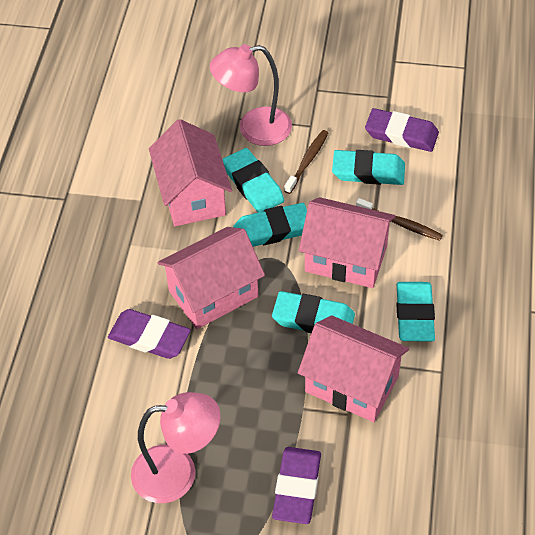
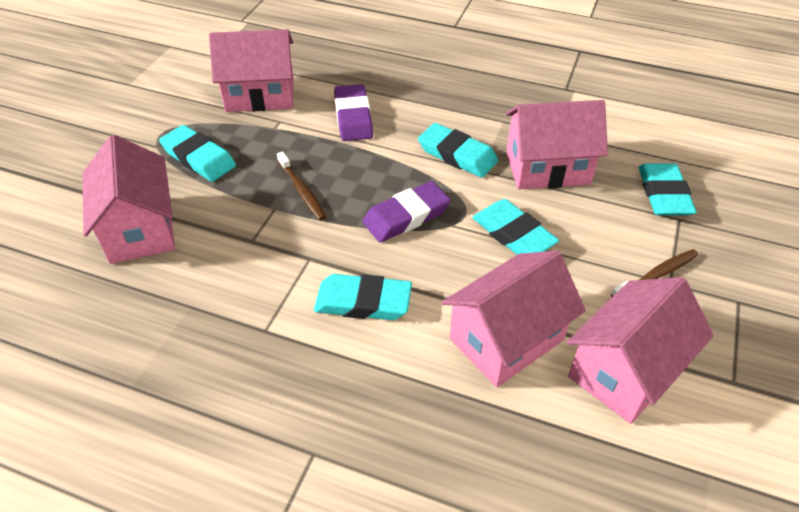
pink house: 4 -> 5
pink lamp: 2 -> 0
purple eraser: 3 -> 2

